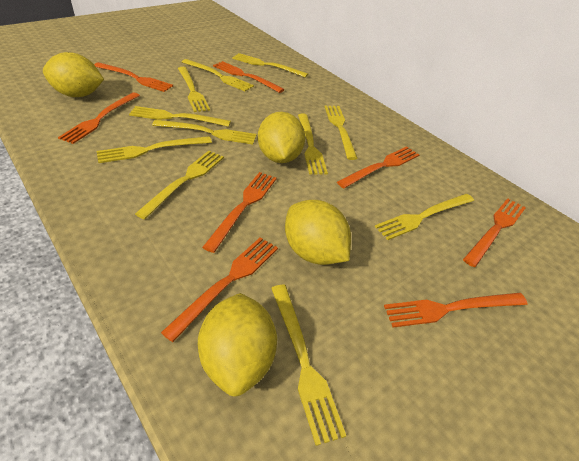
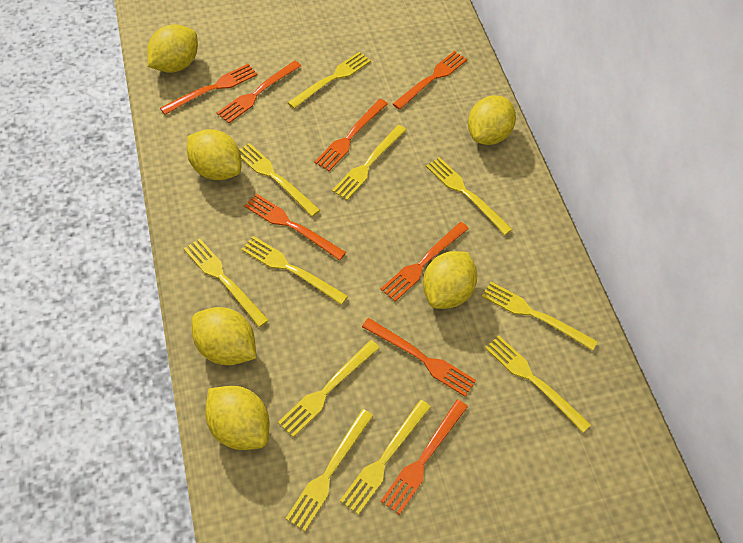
yellow lemon: 4 -> 6

